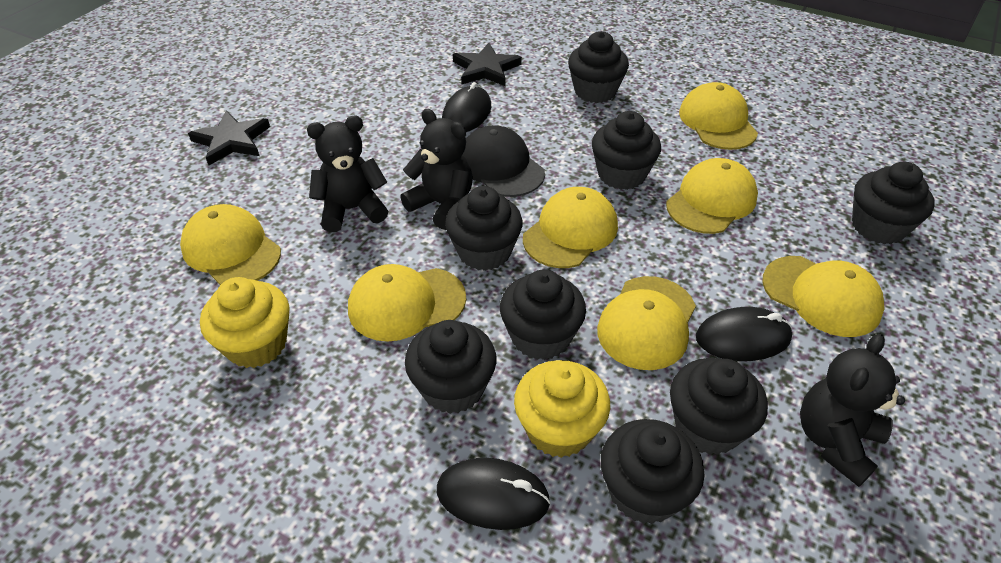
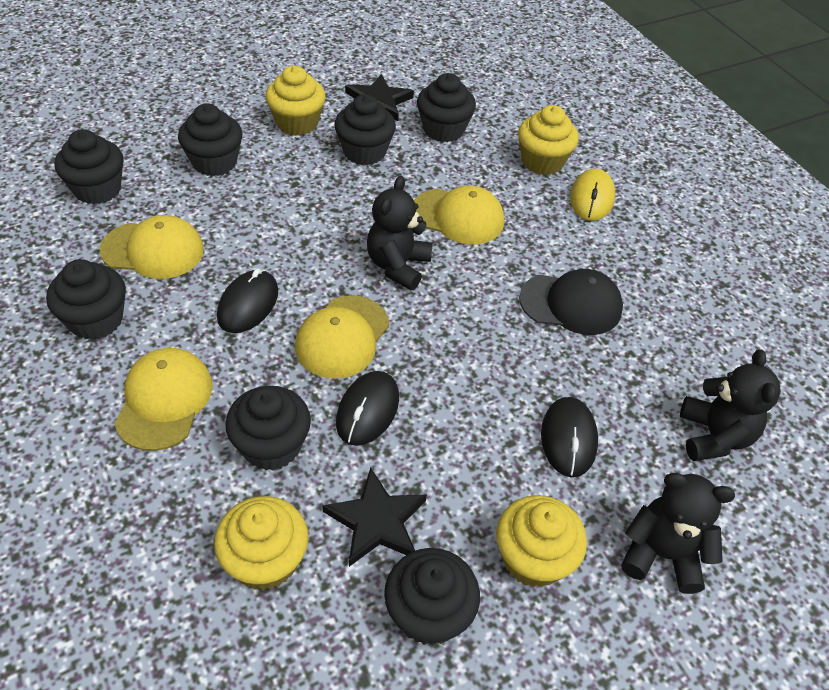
black cupcake: 8 -> 7
yellow cap: 7 -> 4
yellow cupcake: 2 -> 4
yellow mouse: 0 -> 1

